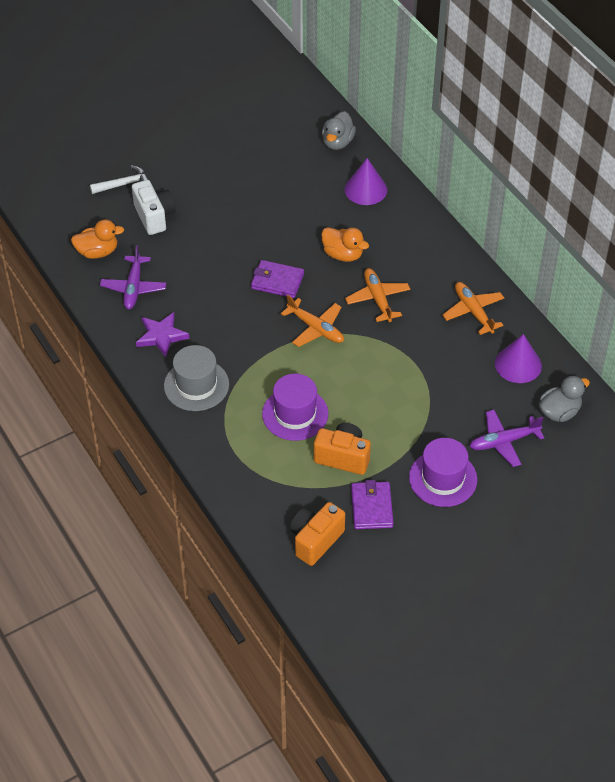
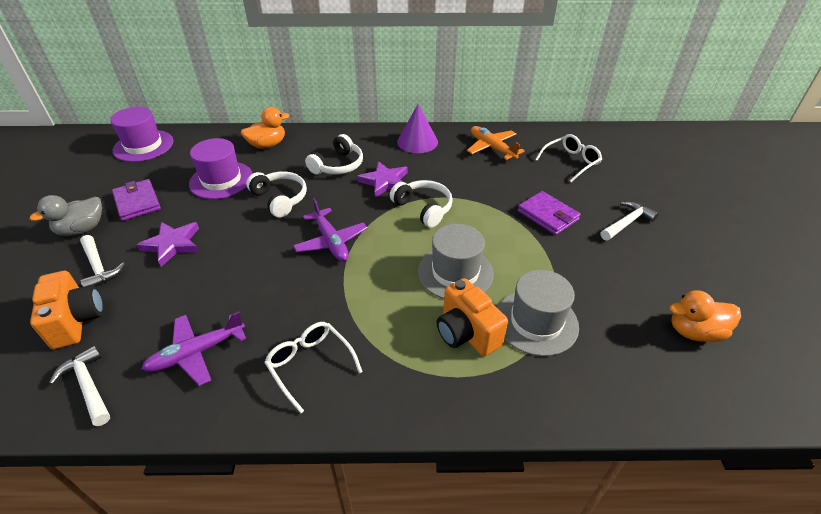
grey duck: 2 -> 1
grey hat: 1 -> 2
orange plane: 3 -> 1
purple cone: 2 -> 1
purple star: 1 -> 2
white camera: 1 -> 0
white glasses: 0 -> 2
white hammer: 1 -> 3
white headphones: 0 -> 3

